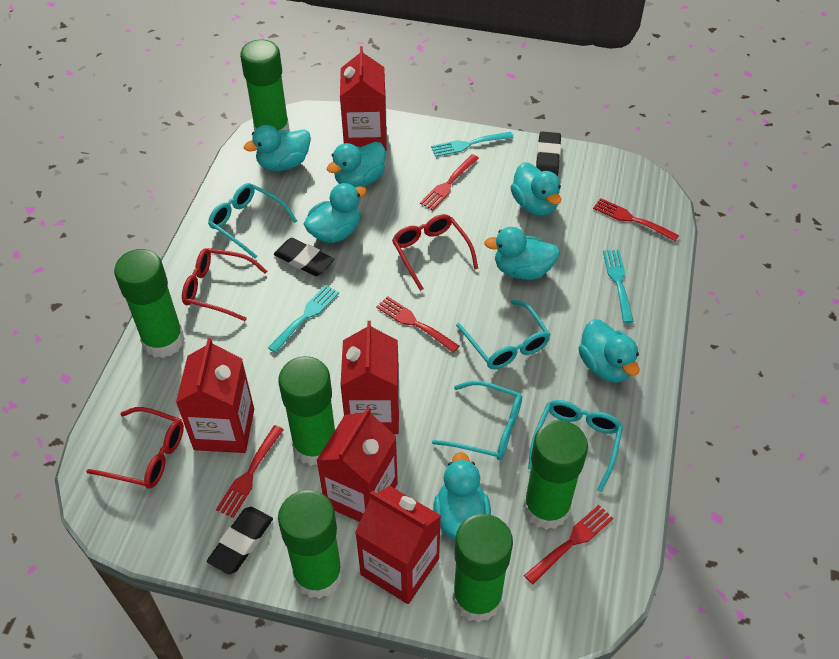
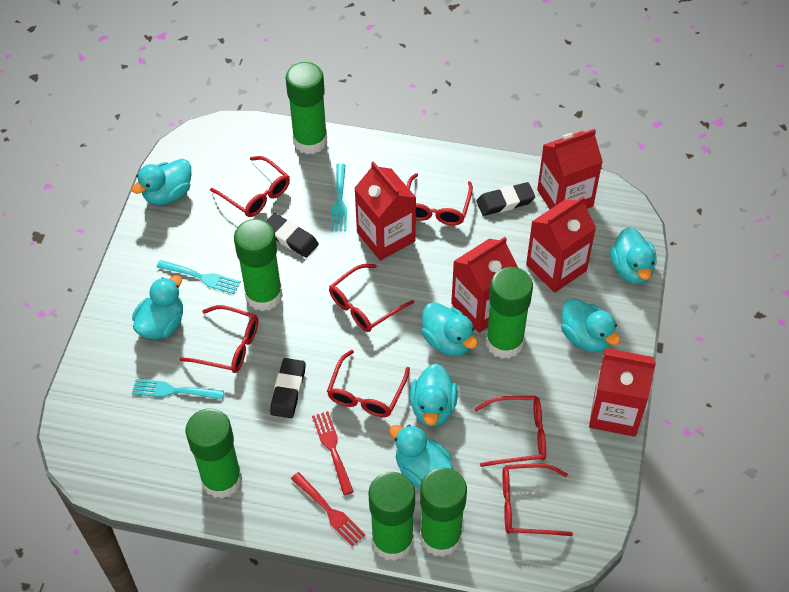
red fork: 5 -> 2
red glasses: 3 -> 7
turquoise glasses: 4 -> 0

